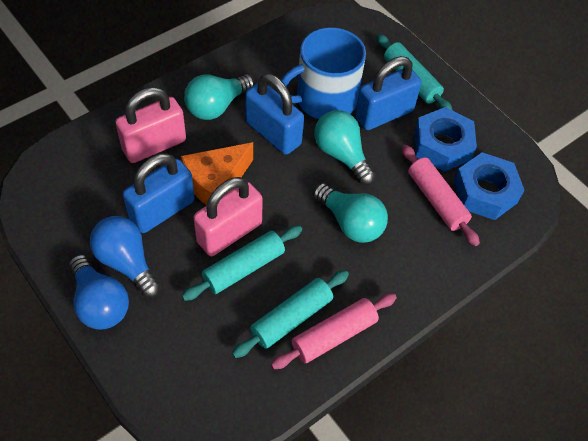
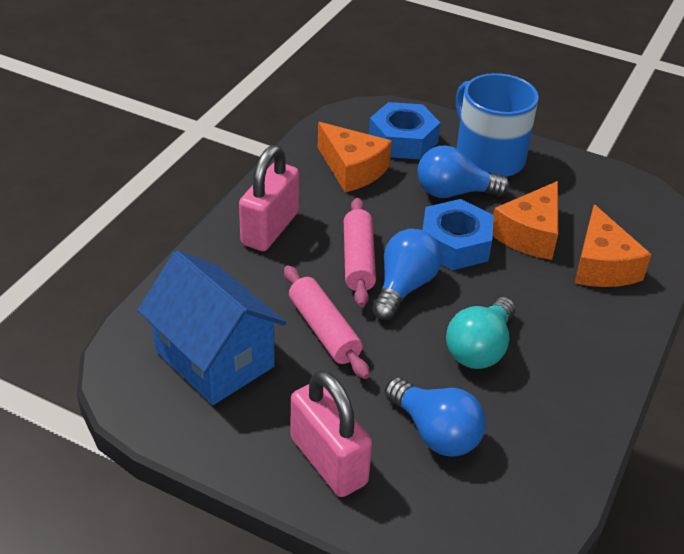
blue house: 0 -> 1
blue light bulb: 2 -> 3
blue padlock: 3 -> 0
orange cheese: 1 -> 3
turquoise light bulb: 3 -> 1
turquoise rolling pin: 3 -> 0

